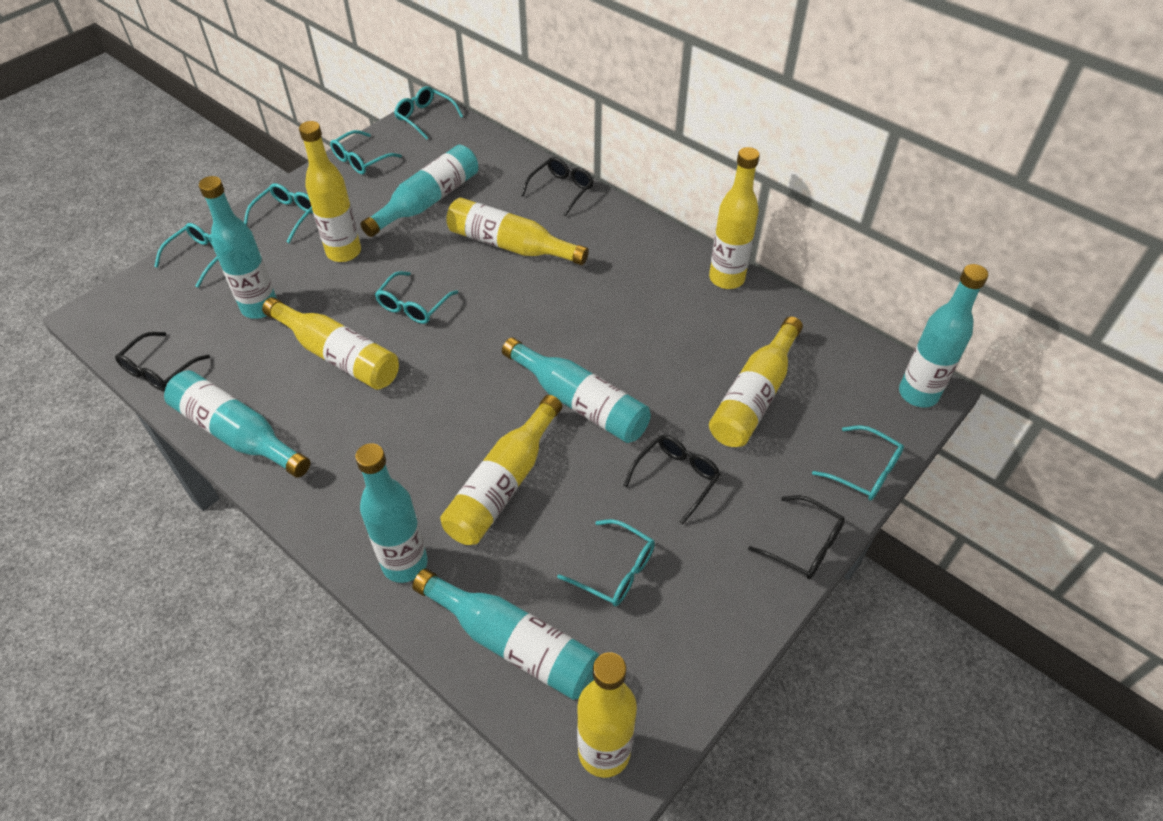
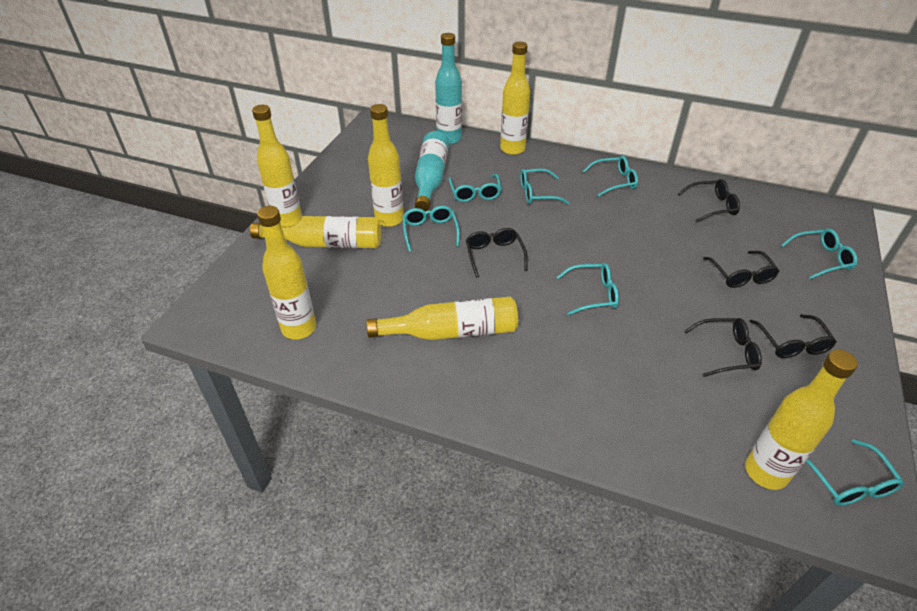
black glasses: 4 -> 5
turquoise bottle: 7 -> 2

